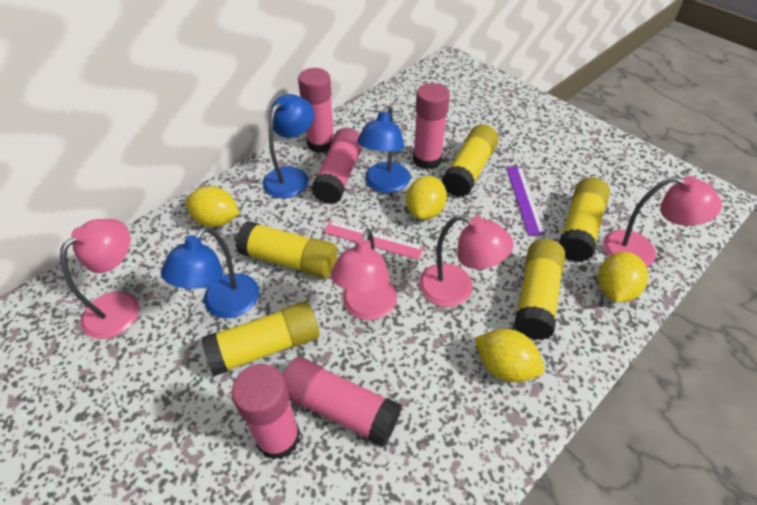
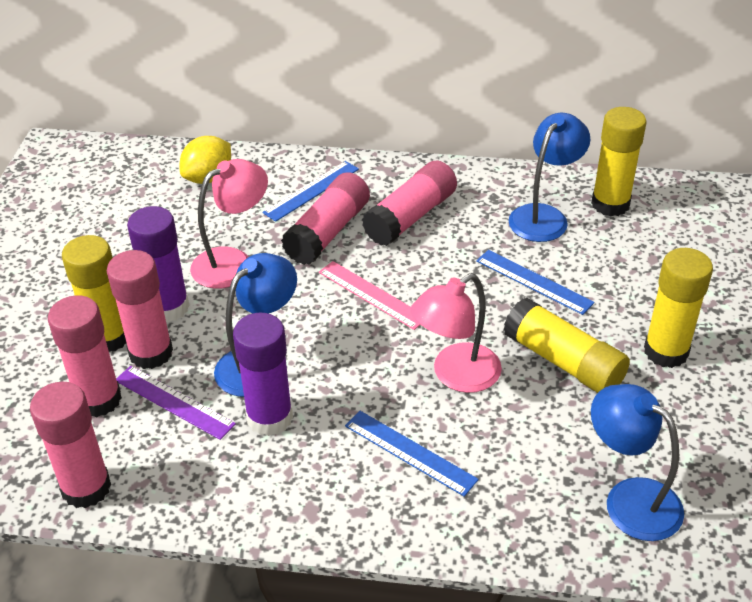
blue ruler: 0 -> 3
pink lamp: 4 -> 2
purple glue stick: 0 -> 2
yellow glue stick: 5 -> 4
yellow lemon: 4 -> 1

